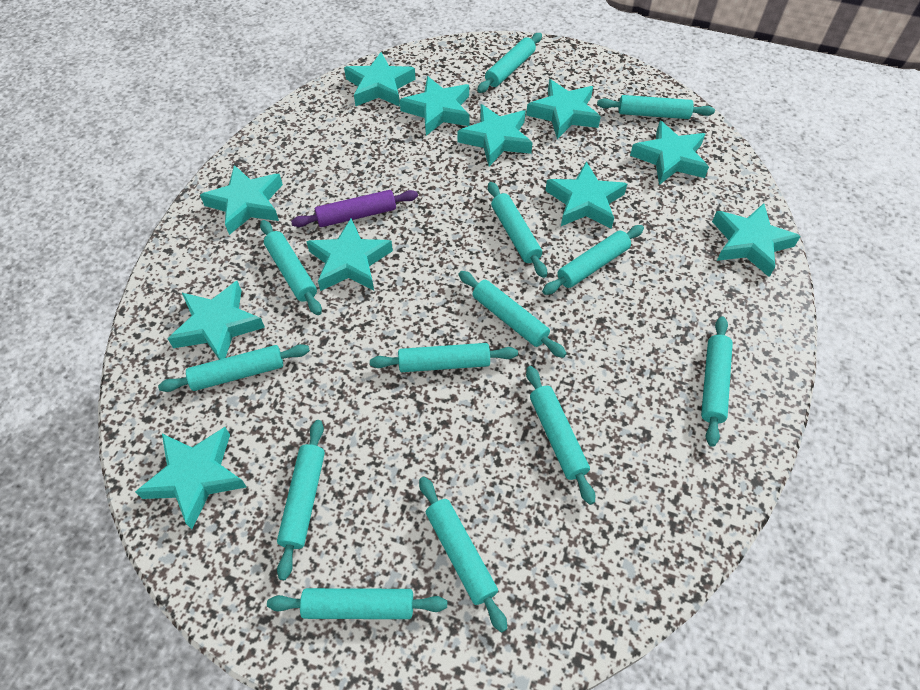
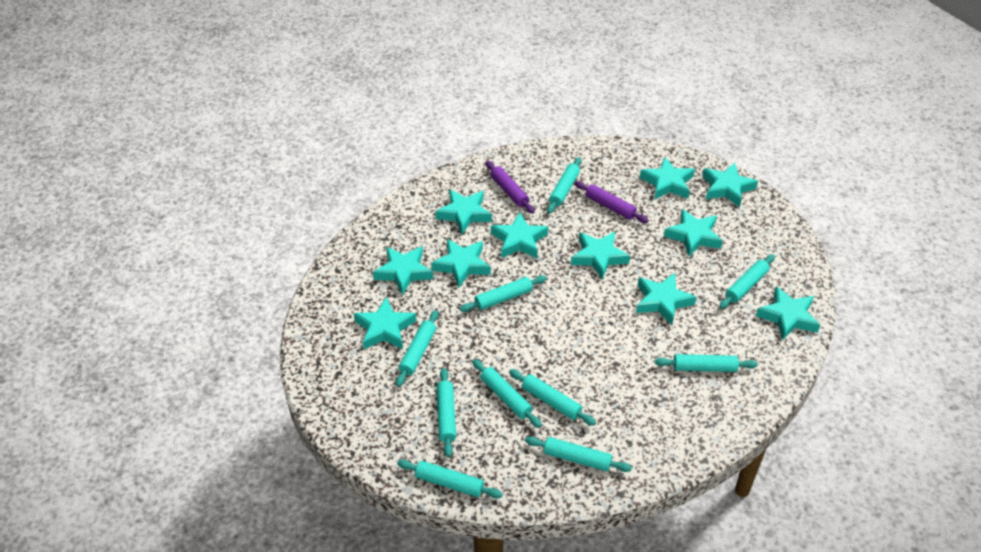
purple rolling pin: 1 -> 2
turquoise rolling pin: 13 -> 10

